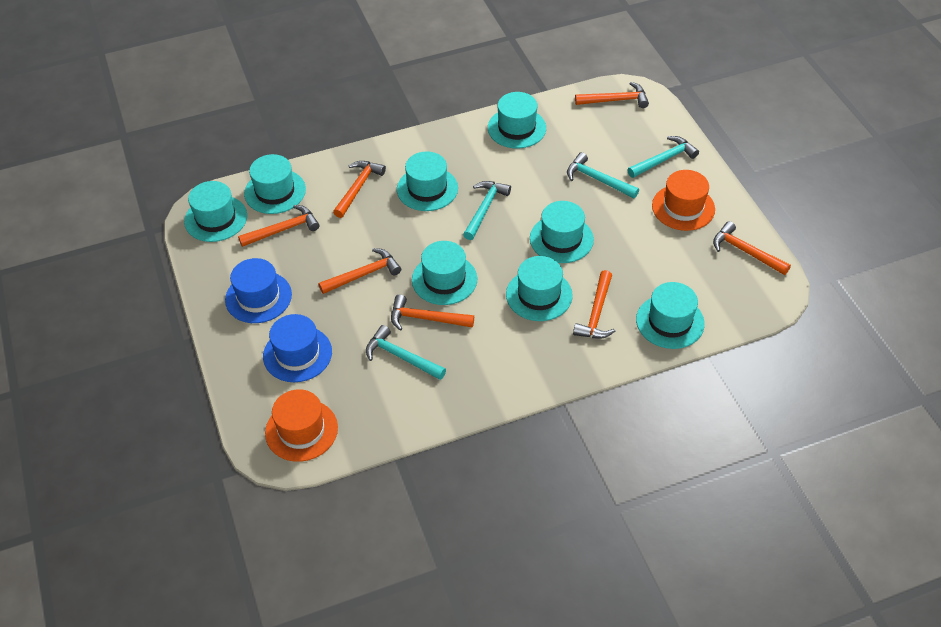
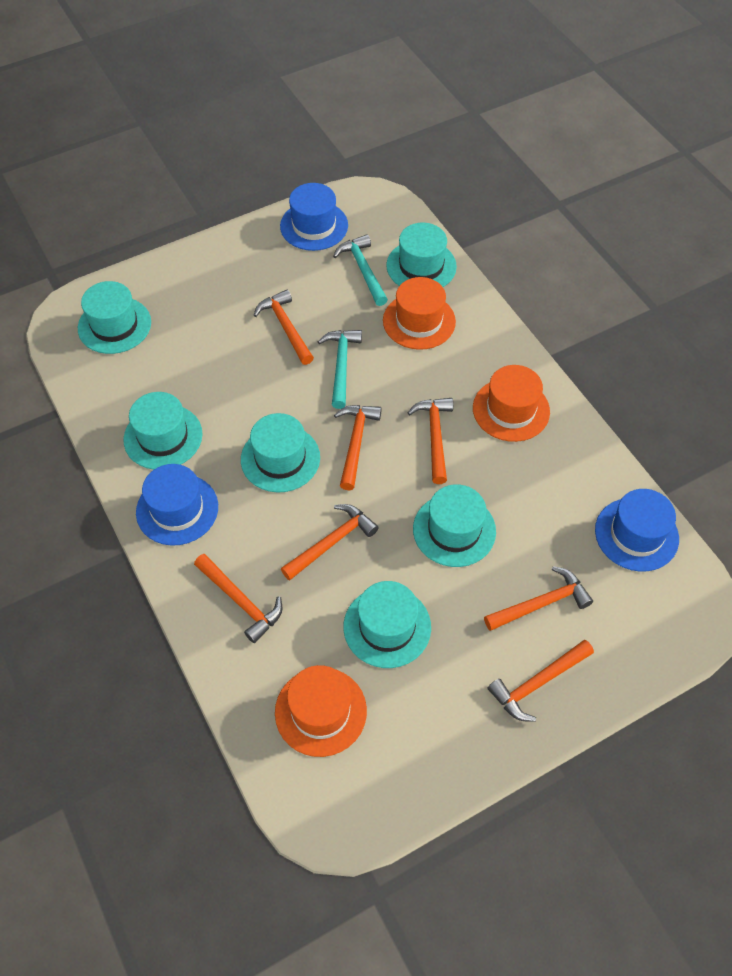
blue hat: 2 -> 3
orange hat: 2 -> 3
turquoise hammer: 4 -> 2
turquoise hat: 8 -> 6

